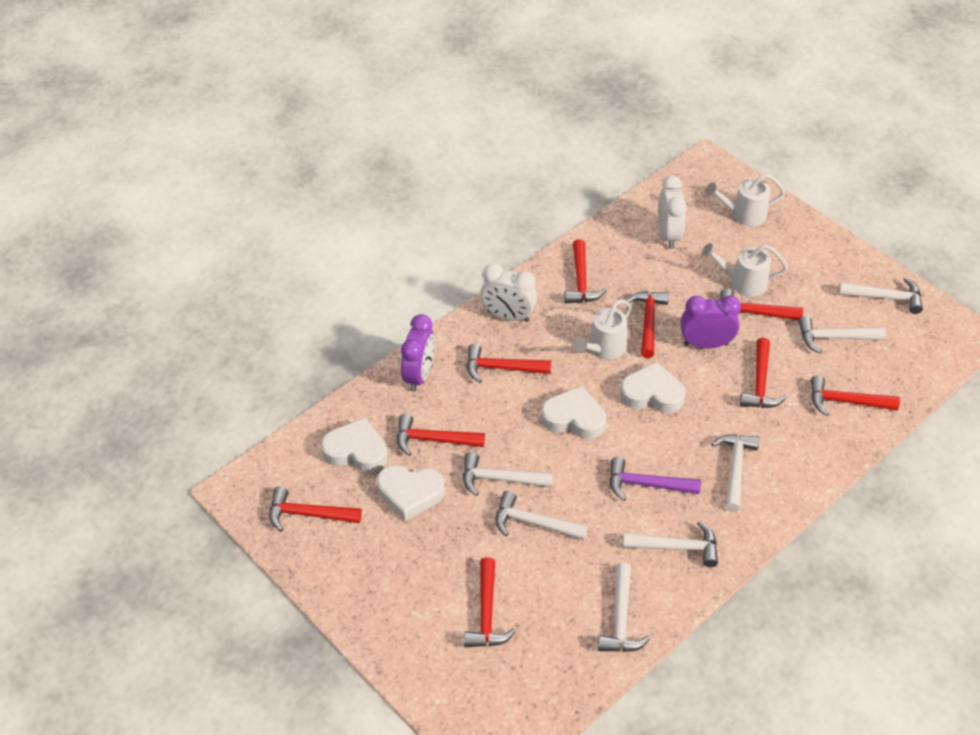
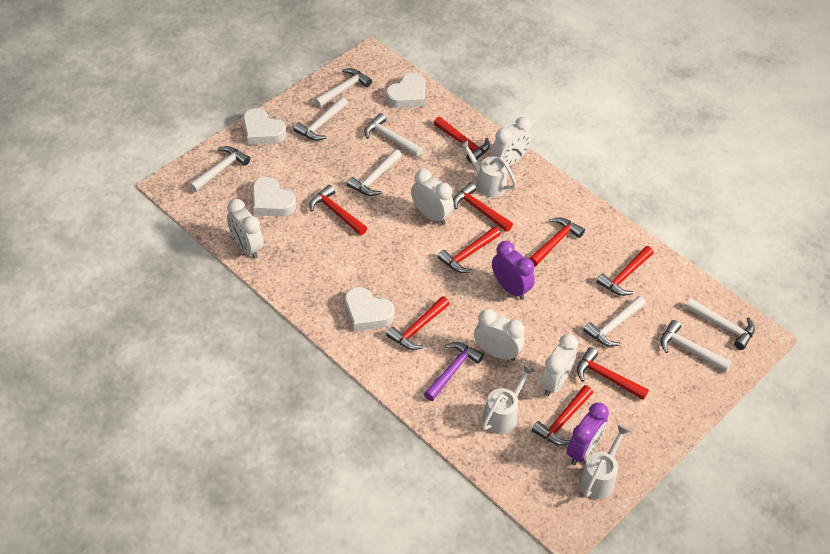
white clock: 2 -> 5
white hammer: 7 -> 8

